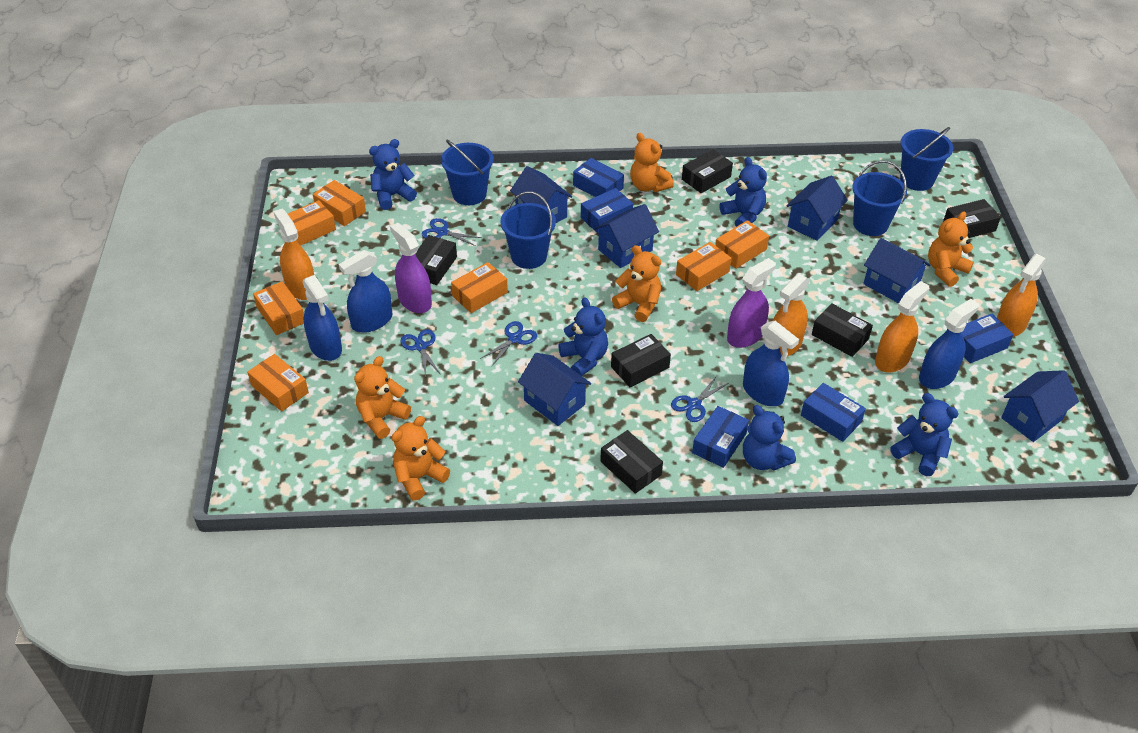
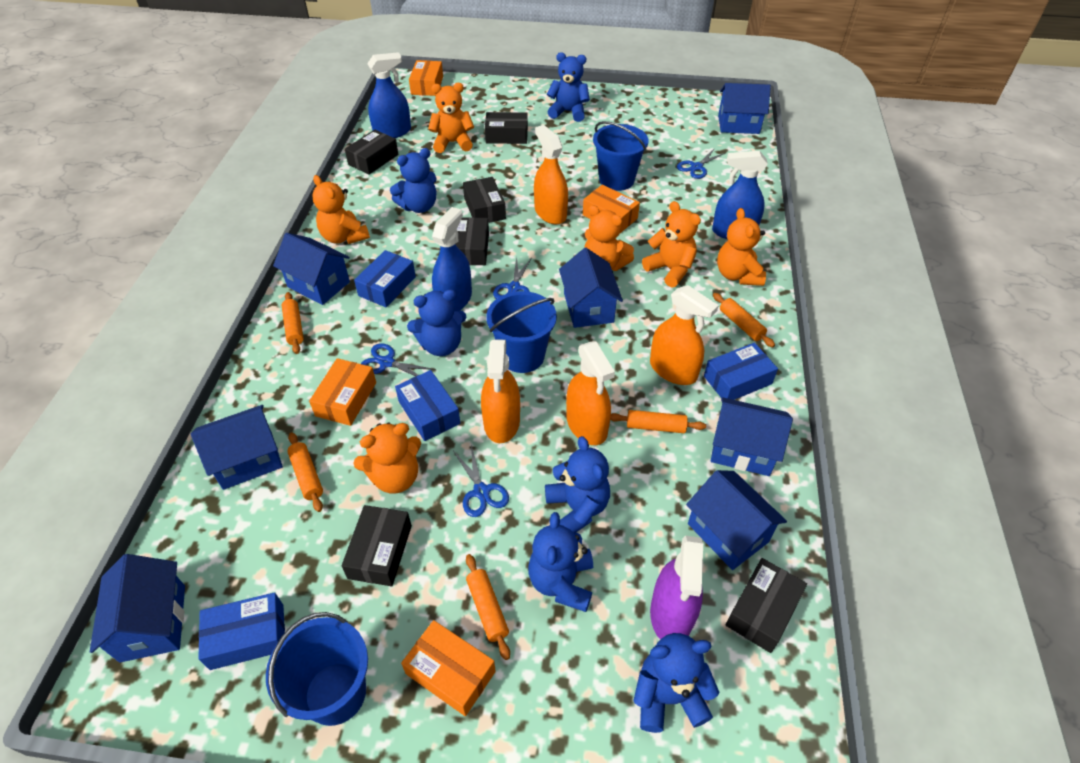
blue box: 5 -> 4
blue bucket: 4 -> 3
blue house: 6 -> 7
blue spray bottle: 4 -> 3
blue teddy bear: 5 -> 6
orange box: 7 -> 4
orange rolling pin: 0 -> 5
orange teddy bear: 5 -> 6
purple spray bottle: 2 -> 1

